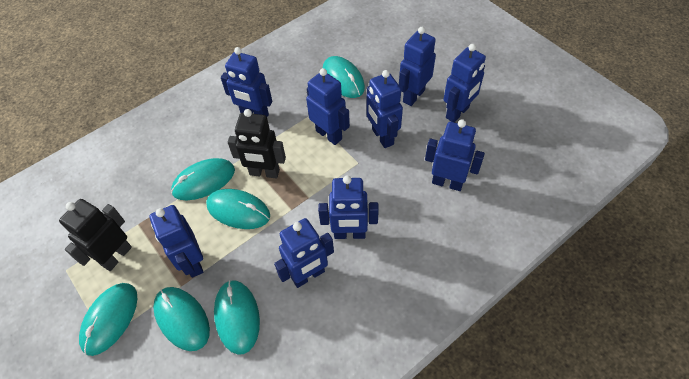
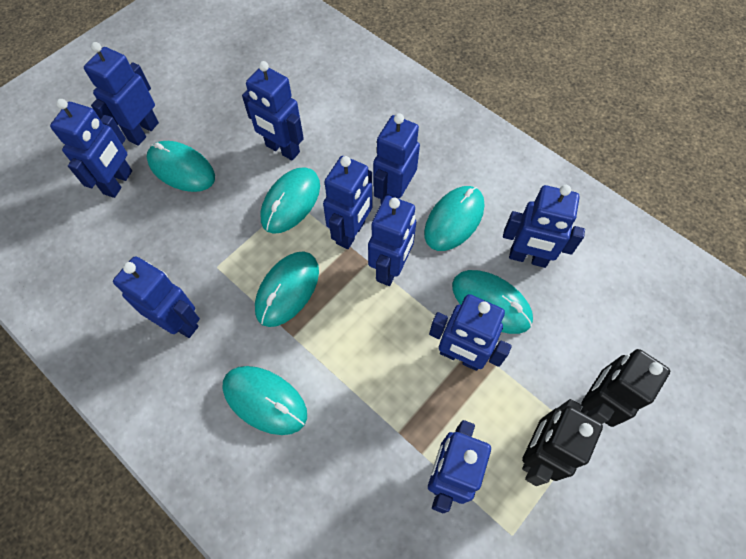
blue robot: 9 -> 10

